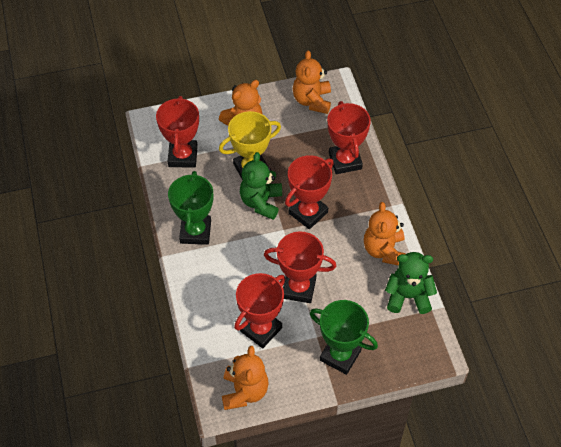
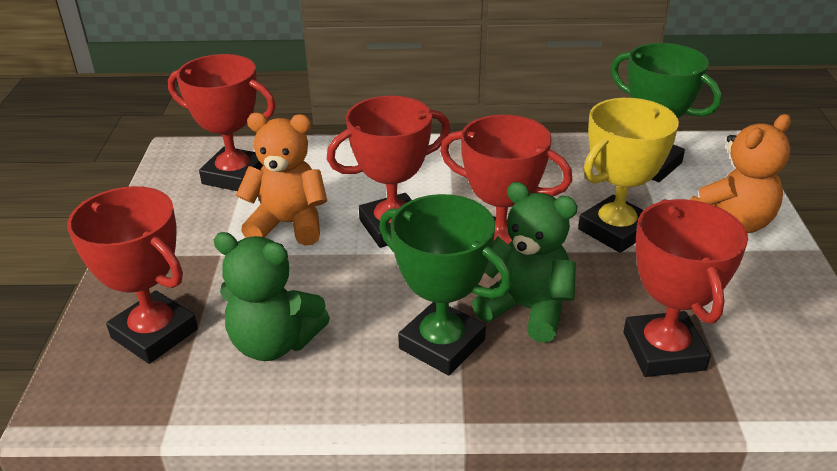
orange teddy bear: 4 -> 2

